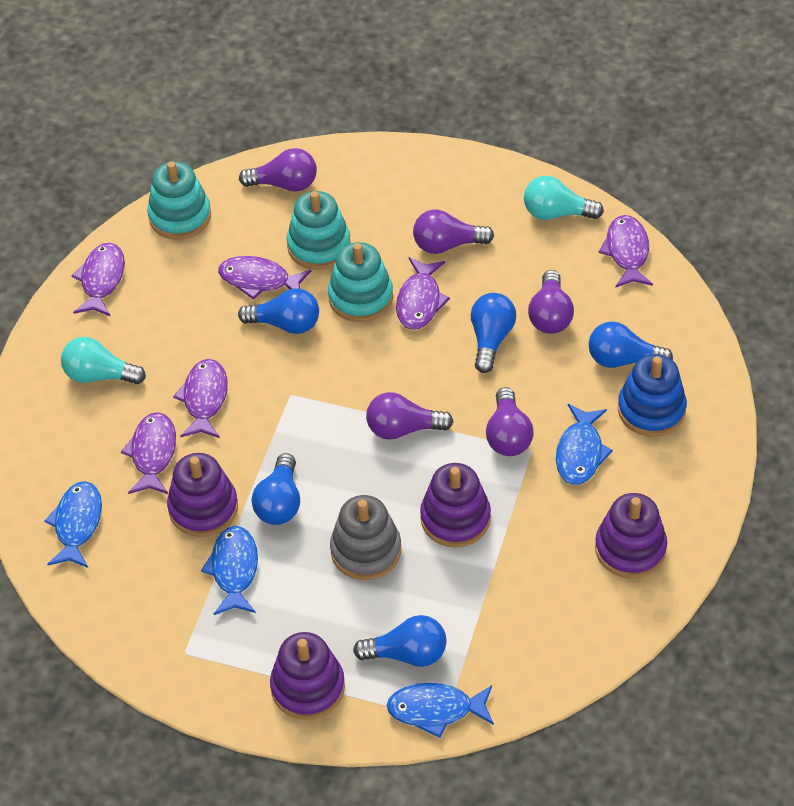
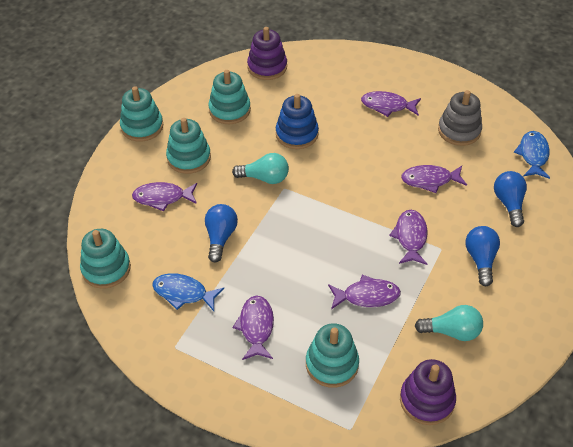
blue fish: 4 -> 2
blue light bulb: 5 -> 3
purple light bulb: 5 -> 0
purple stacking toy: 4 -> 2
turquoise stacking toy: 3 -> 5

